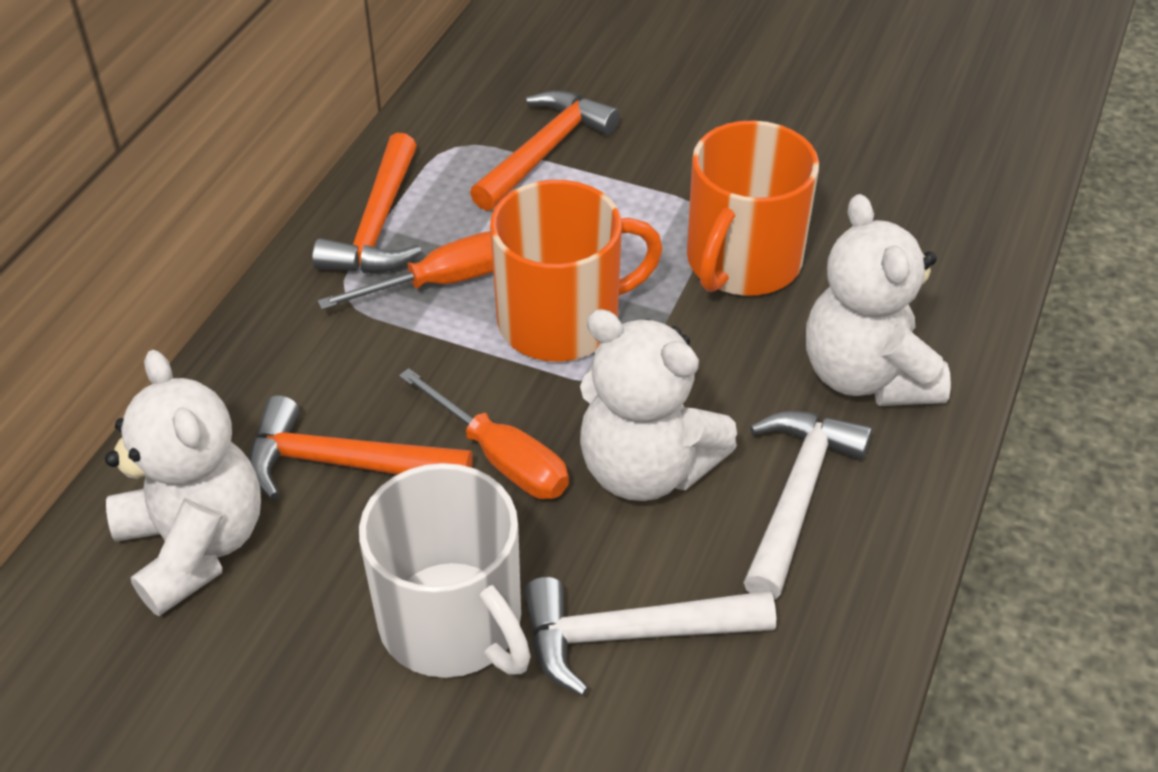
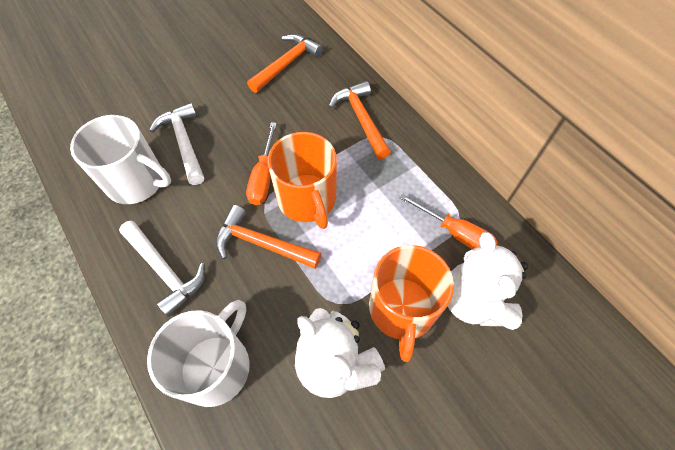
white mug: 1 -> 2
white teddy bear: 3 -> 2

